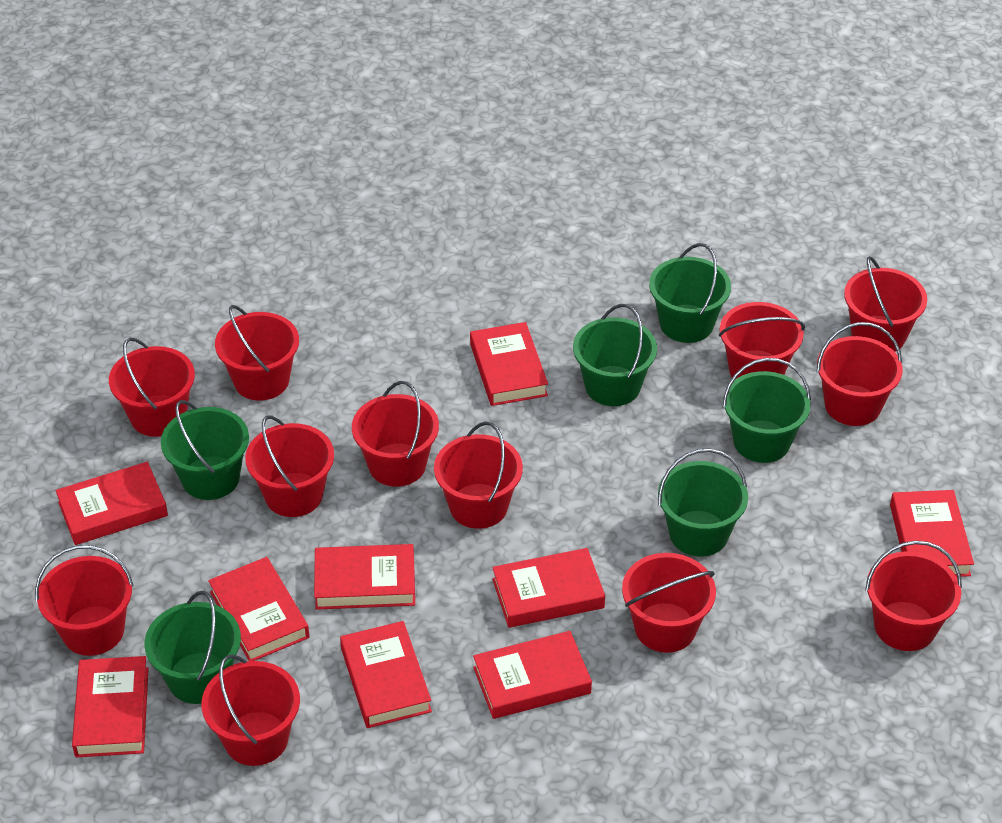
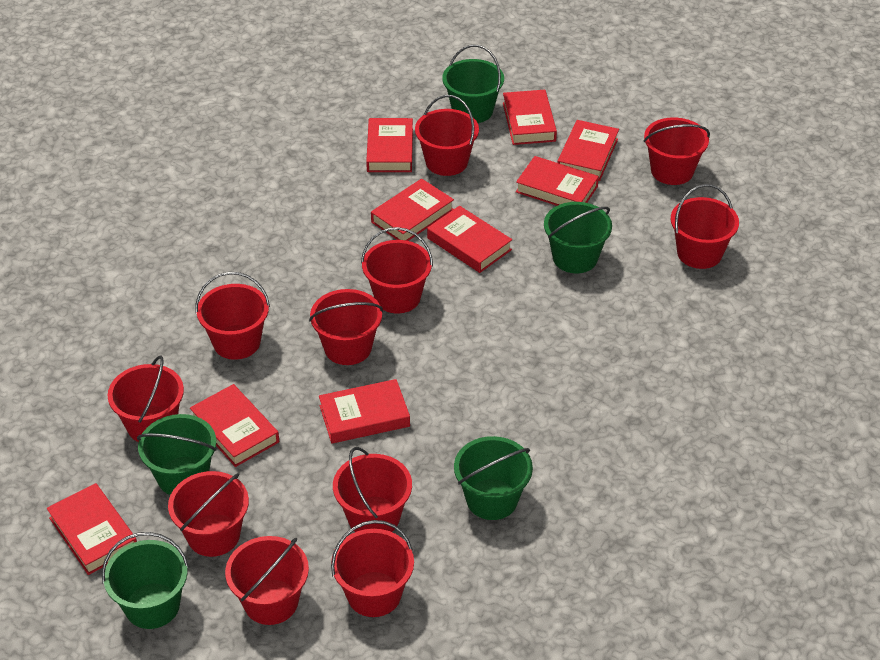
green bucket: 6 -> 5
red bucket: 12 -> 11

